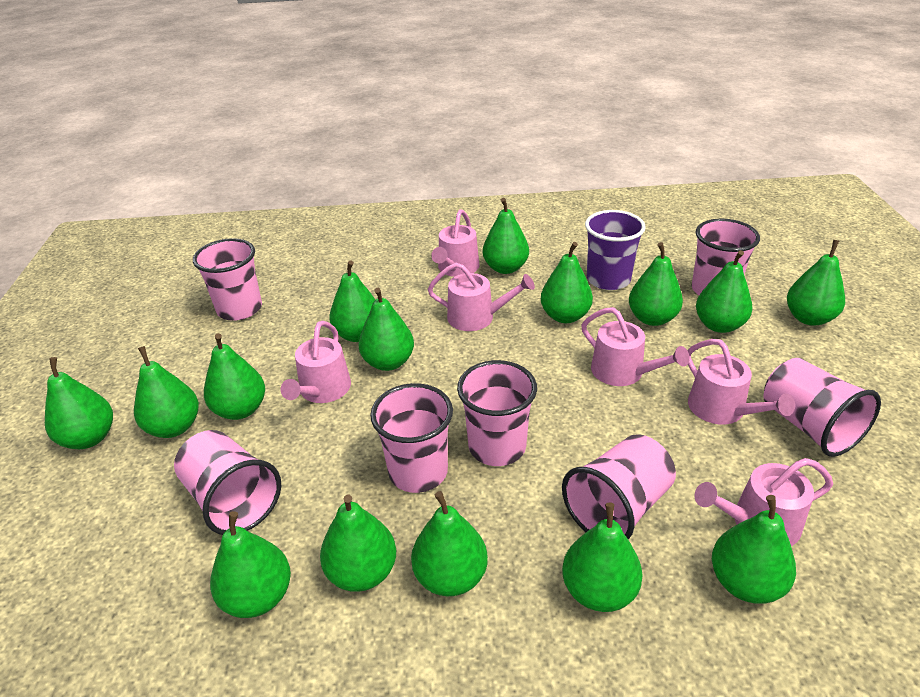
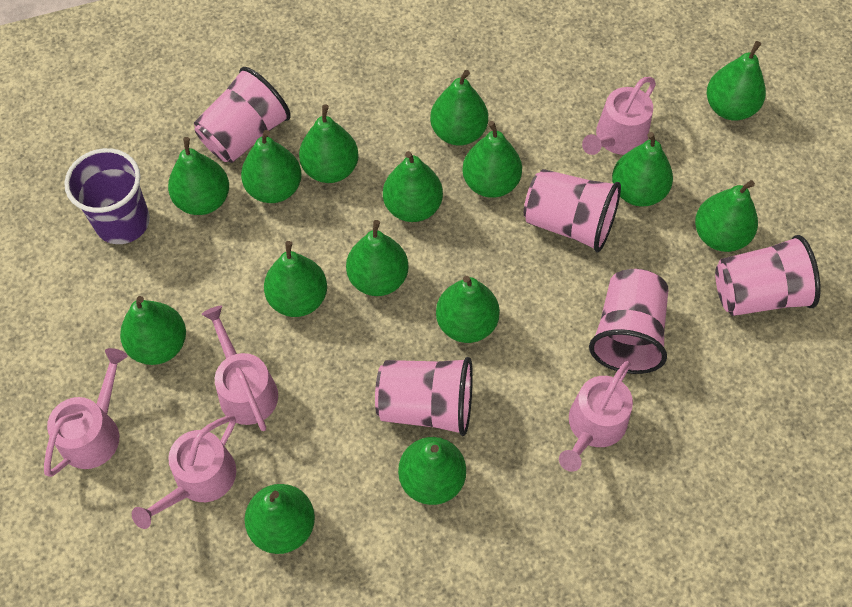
pink cup: 7 -> 5
pink watering can: 6 -> 5

